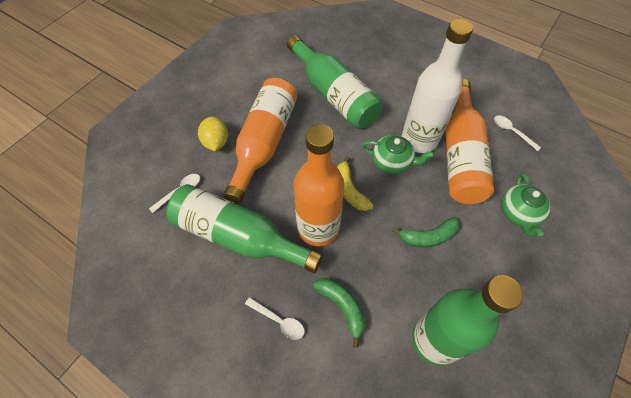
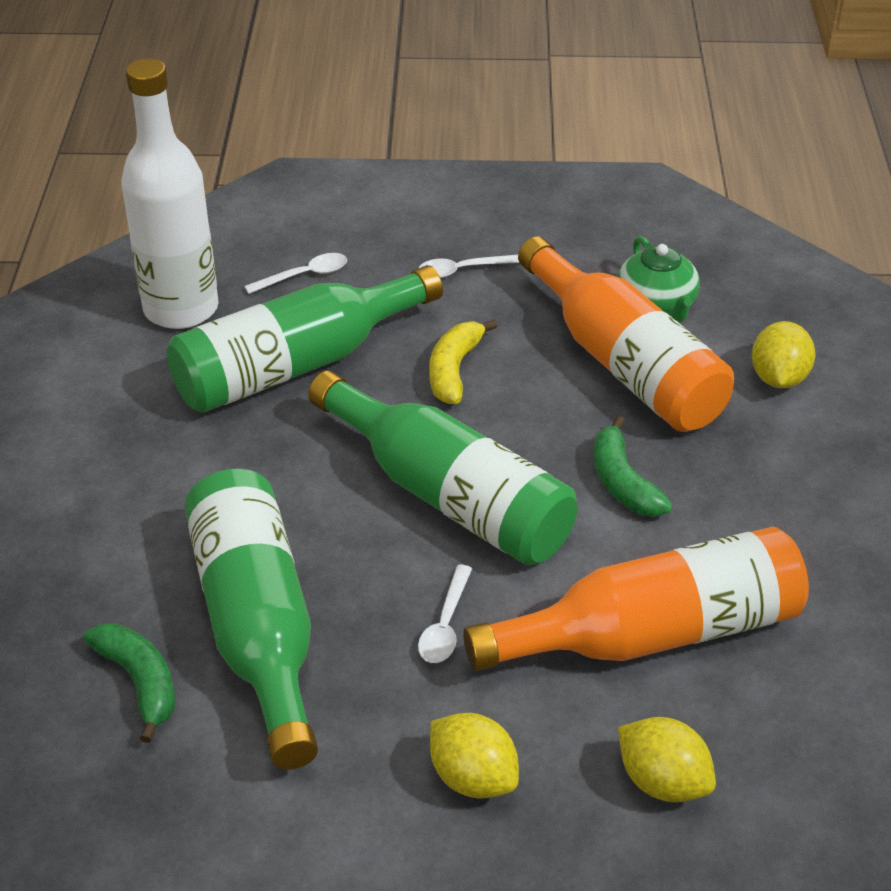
green teapot: 2 -> 1
orange bottle: 3 -> 2
yellow lemon: 1 -> 3

